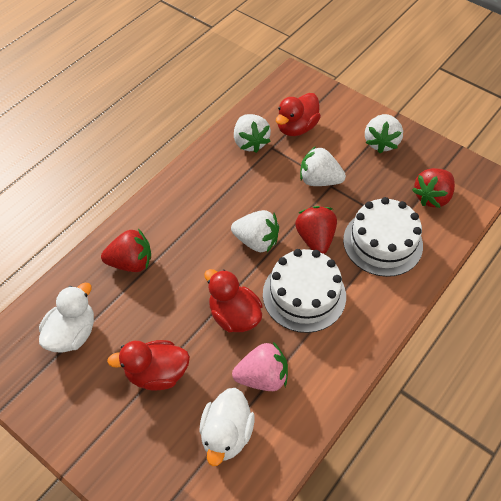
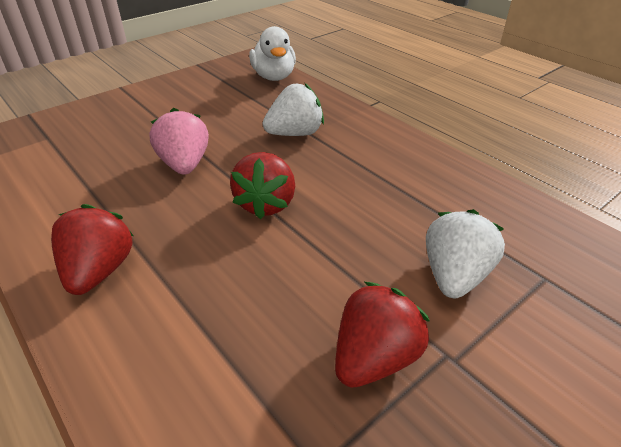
red duck: 3 -> 0
white cake: 2 -> 0
white duck: 2 -> 1
white strawberry: 4 -> 2

